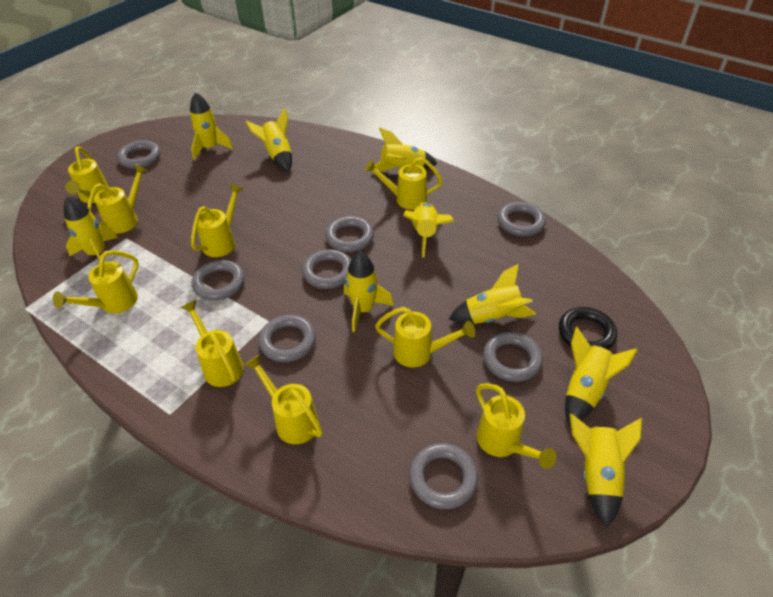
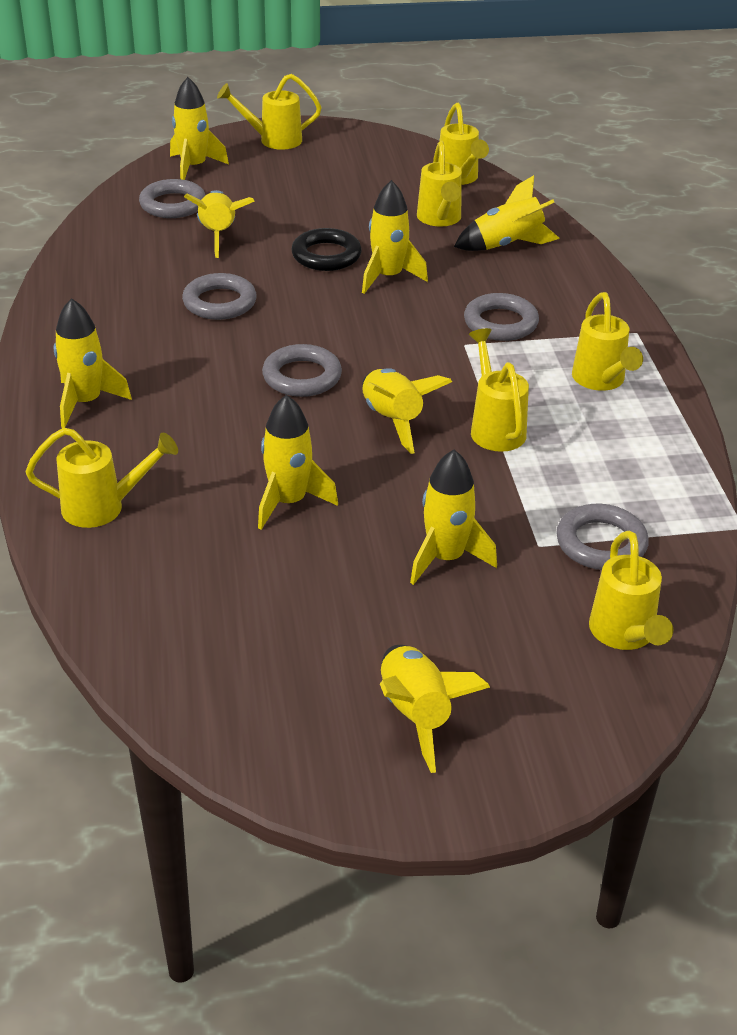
grey ring: 8 -> 5
yellow watering can: 9 -> 7

